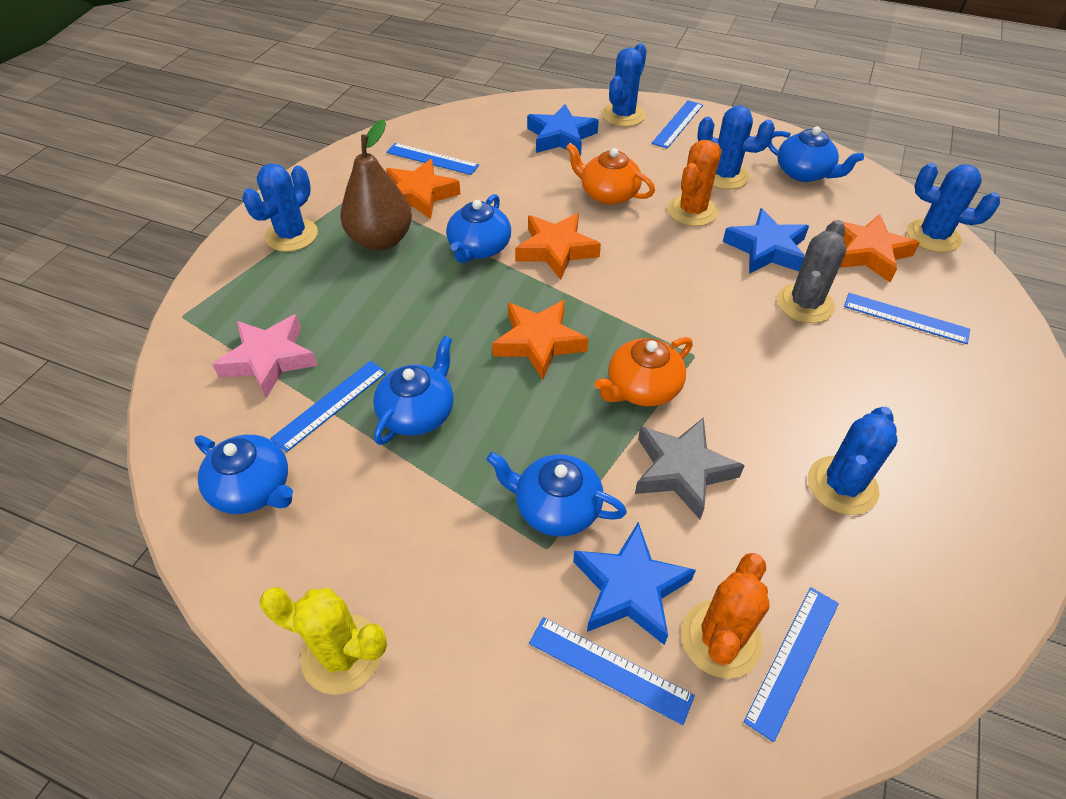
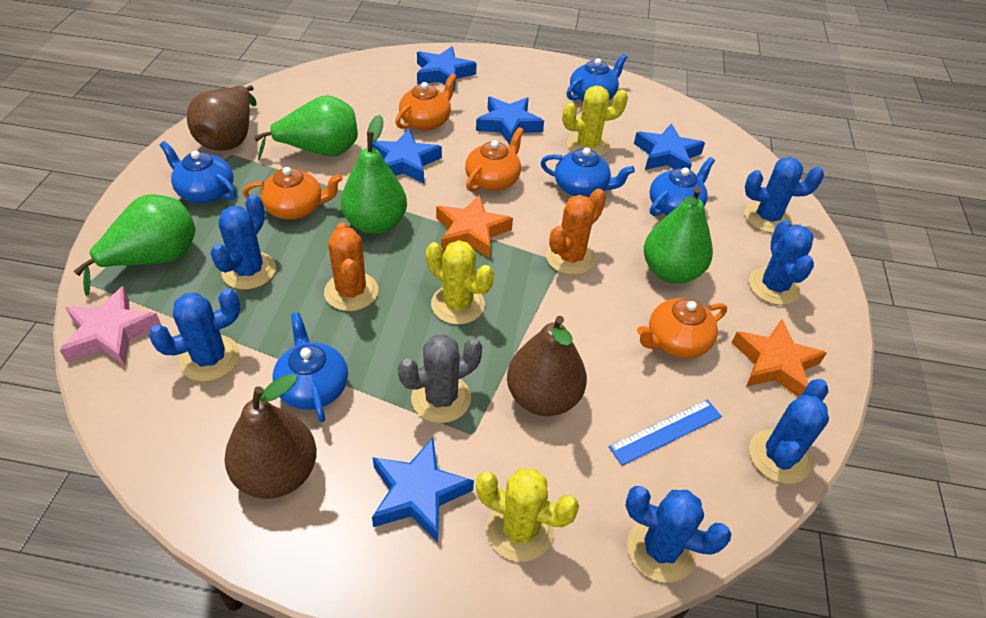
blue cactus: 5 -> 6
blue ruler: 6 -> 1
blue star: 3 -> 5
brown pear: 1 -> 3
green pear: 0 -> 4
grey star: 1 -> 0
orange star: 4 -> 2
orange teapot: 2 -> 4
yellow cactus: 1 -> 3

